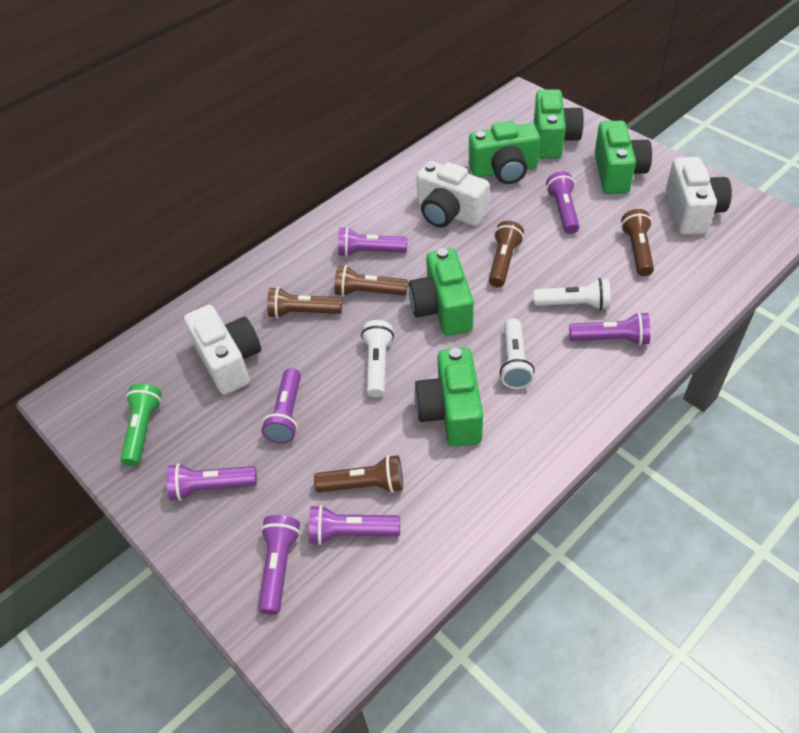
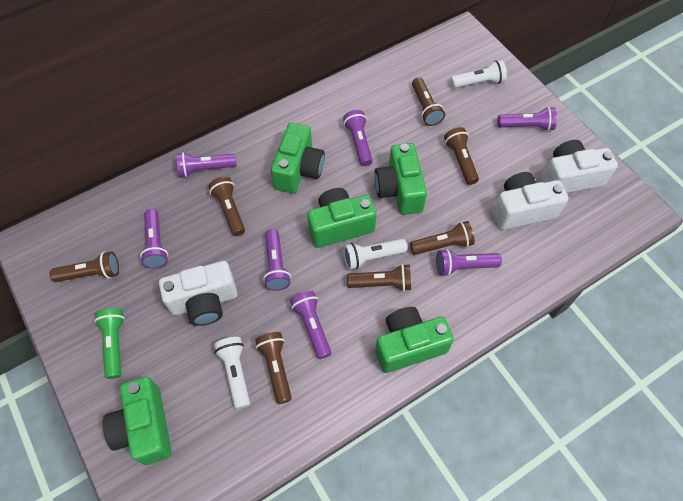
brown flashlight: 5 -> 7

